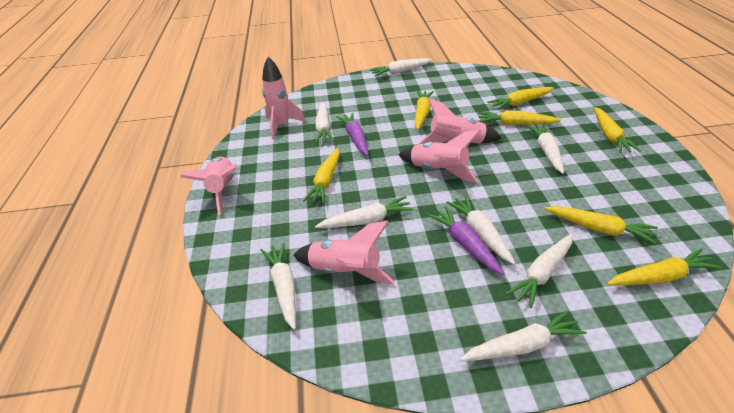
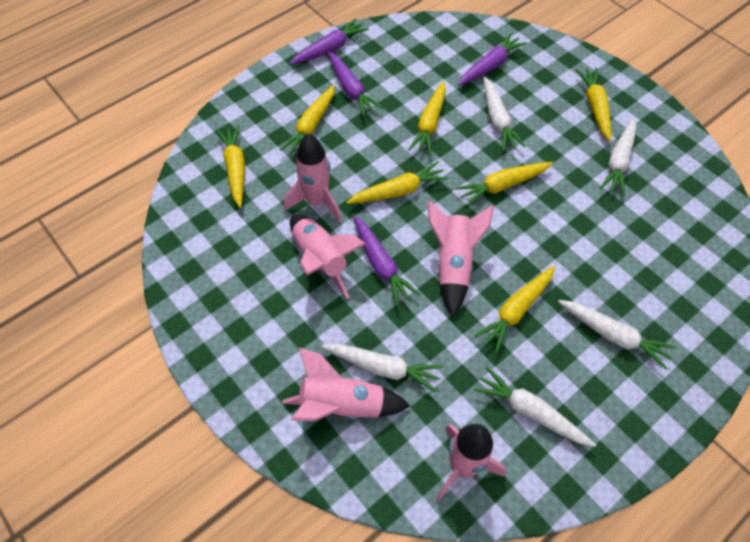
purple carrot: 2 -> 4
white carrot: 8 -> 5

